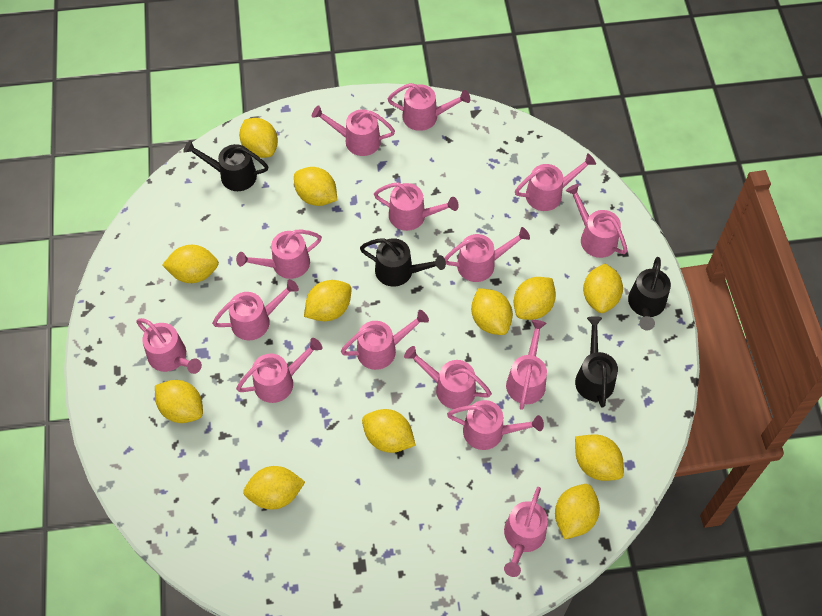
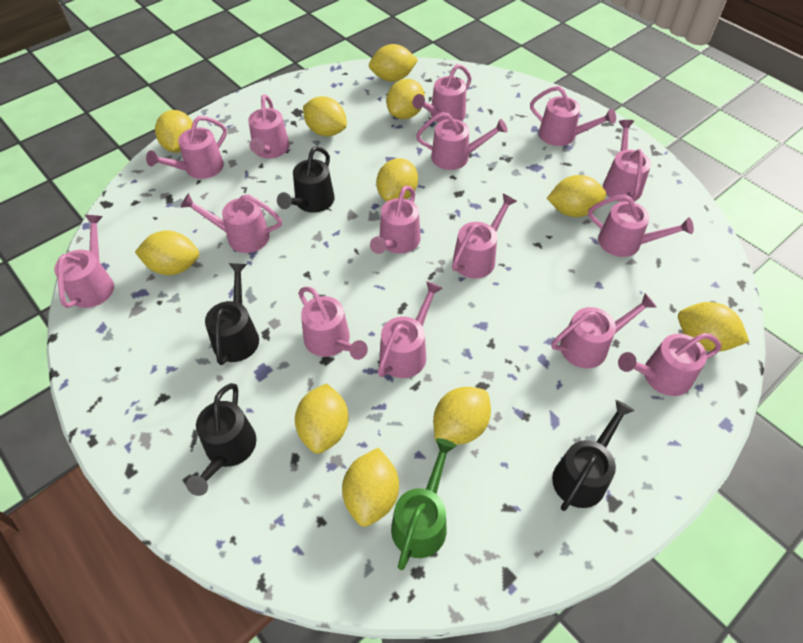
green watering can: 0 -> 1
yellow lemon: 12 -> 11

